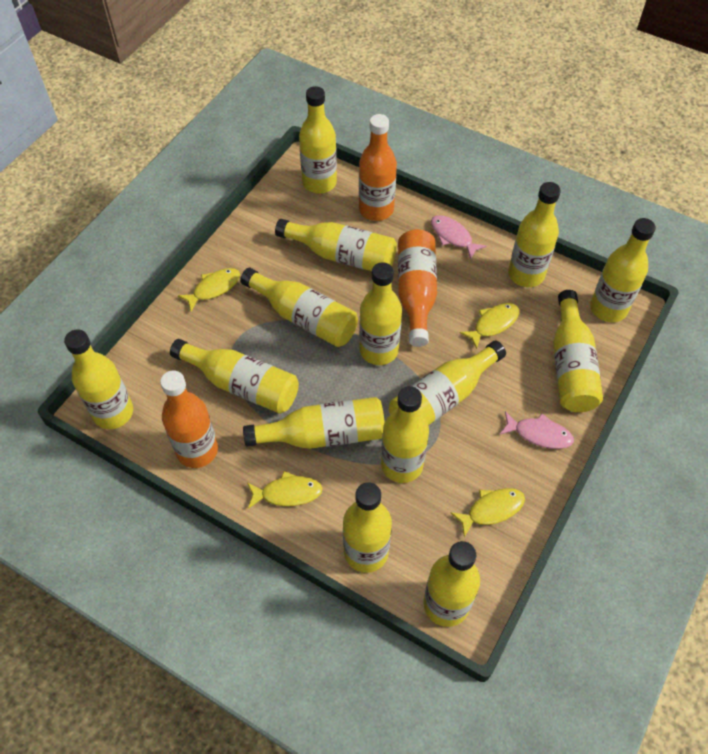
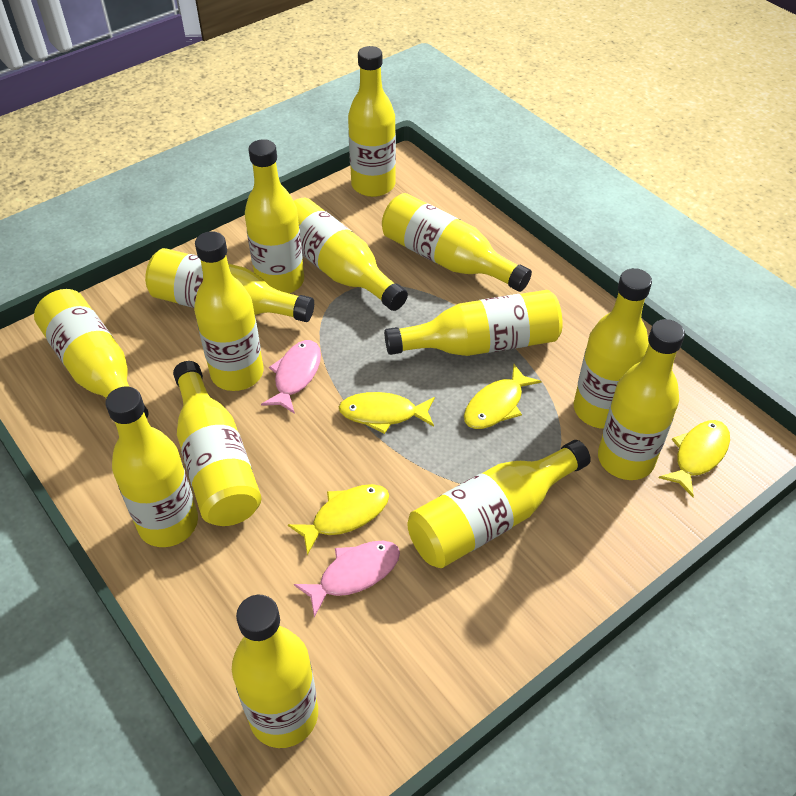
orange bottle: 3 -> 0

